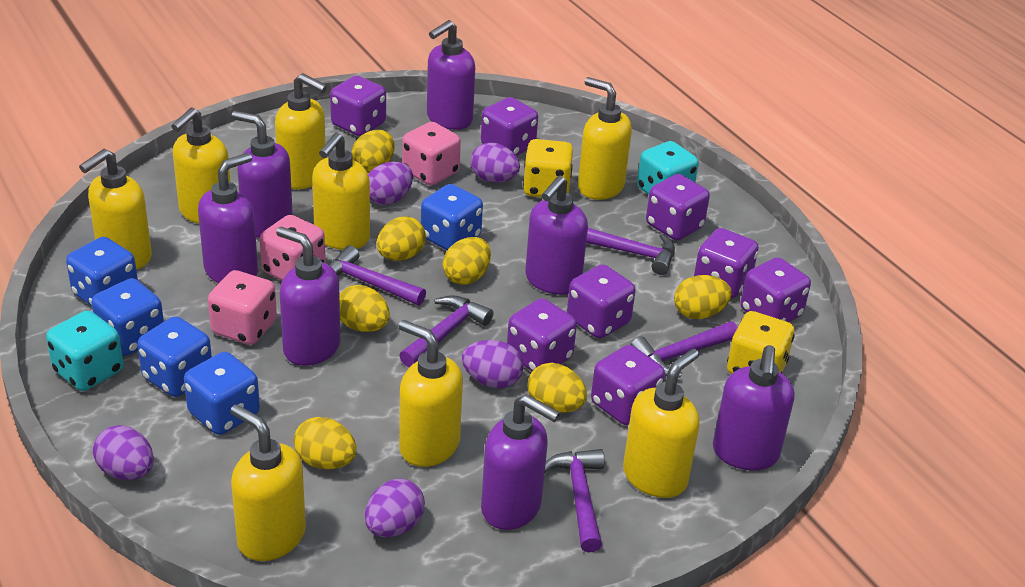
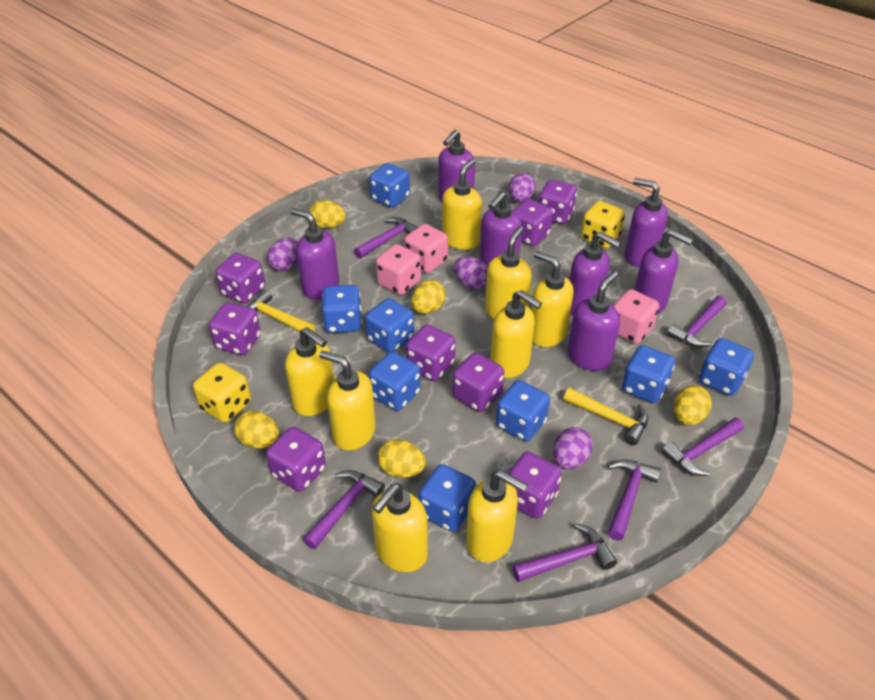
blue dice: 5 -> 8
purple egg: 5 -> 4
purple hammer: 5 -> 6
turquoise dice: 2 -> 0
yellow egg: 7 -> 5
yellow hammer: 0 -> 2

